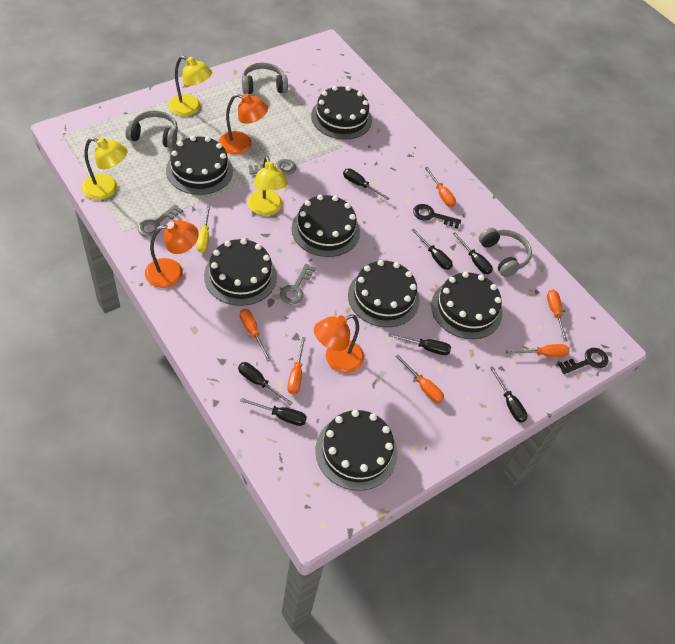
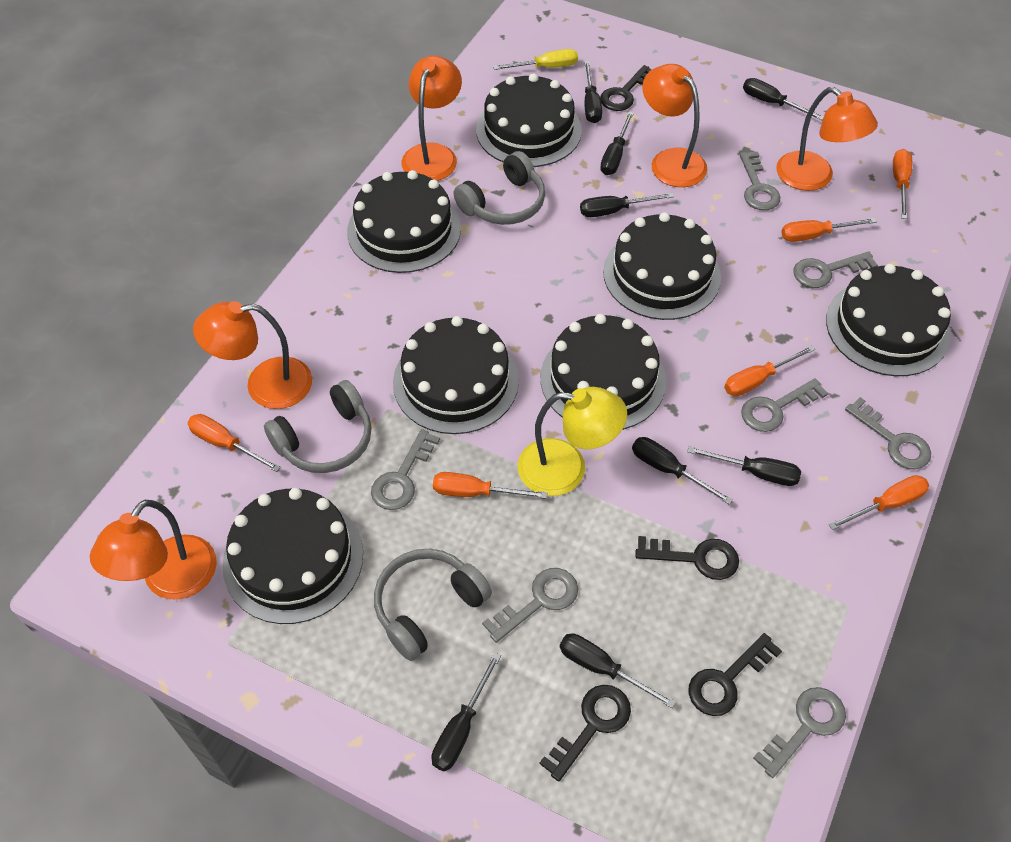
black key: 2 -> 4
black screwdriver: 7 -> 8
grey key: 3 -> 7
orange lamp: 3 -> 5
yellow lamp: 3 -> 1

